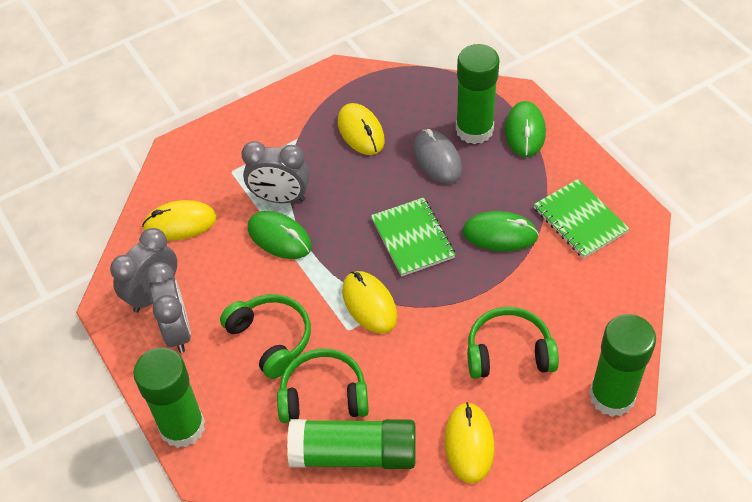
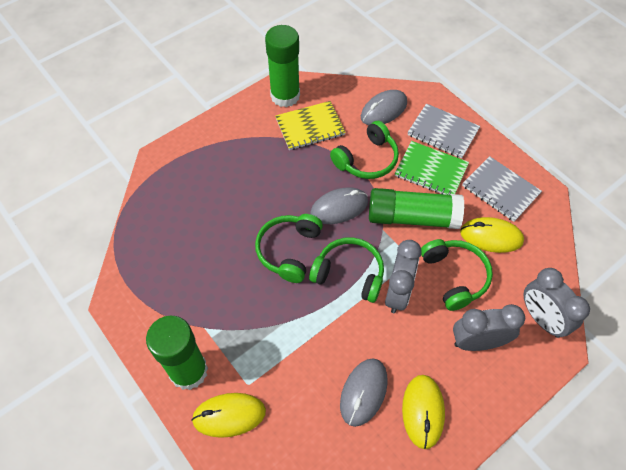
green glue stick: 4 -> 3
green headphones: 3 -> 4
green mouse: 3 -> 0
green notebook: 2 -> 1
grey mouse: 1 -> 3
grey notebook: 0 -> 2
yellow mouse: 4 -> 3
yellow notebook: 0 -> 1

